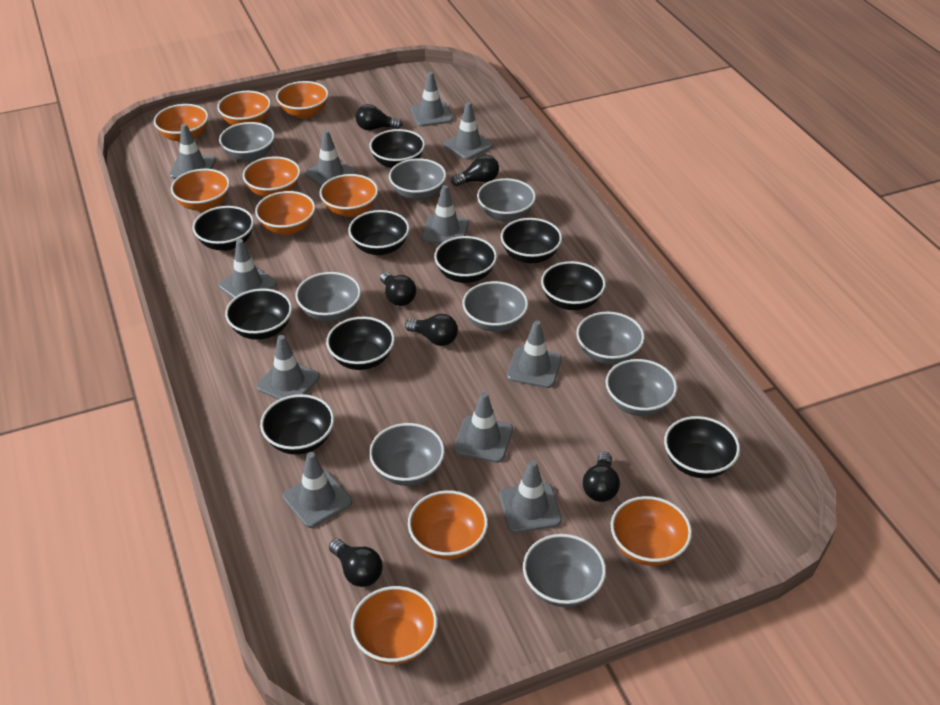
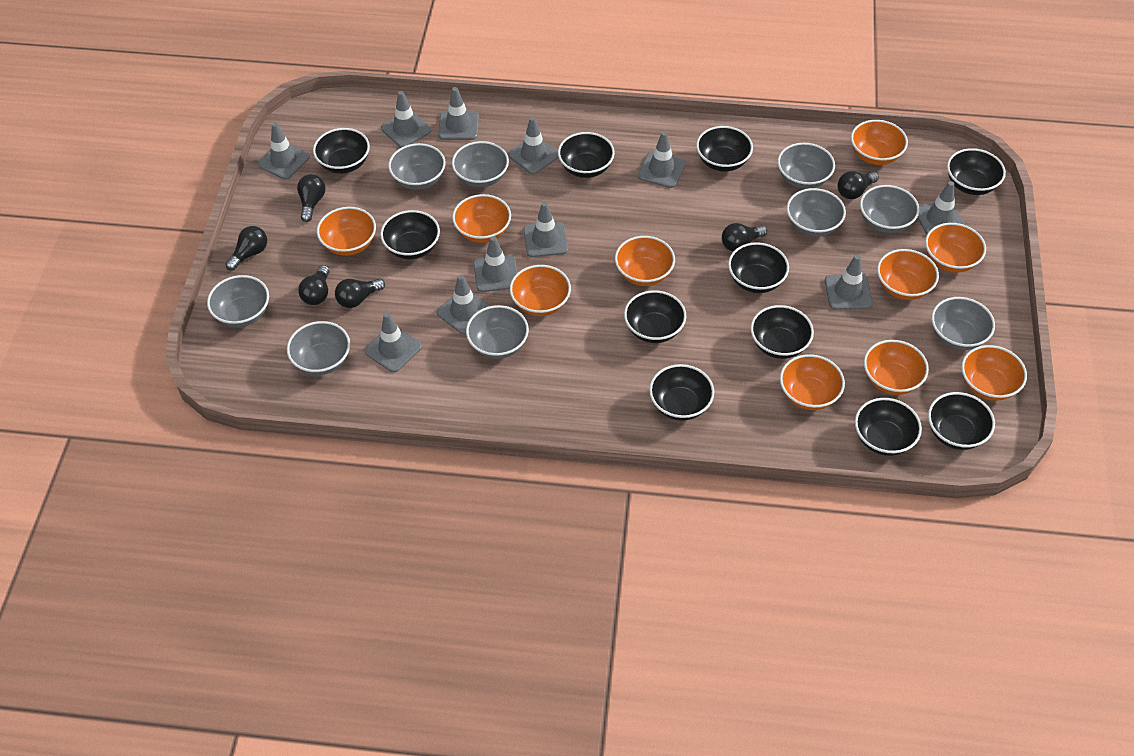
black bowl: 10 -> 11

